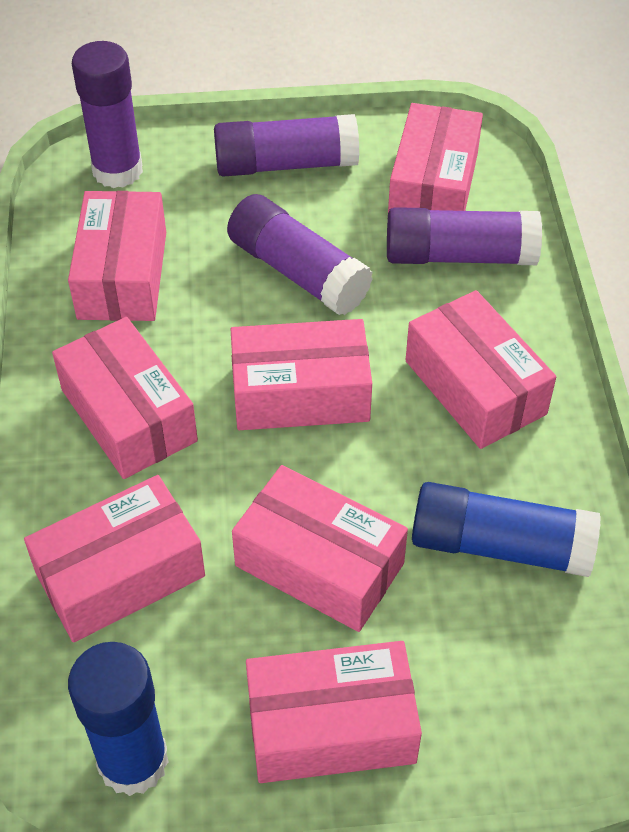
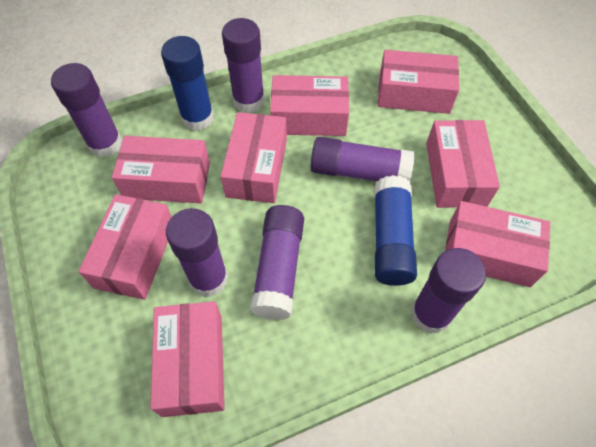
purple glue stick: 4 -> 6

